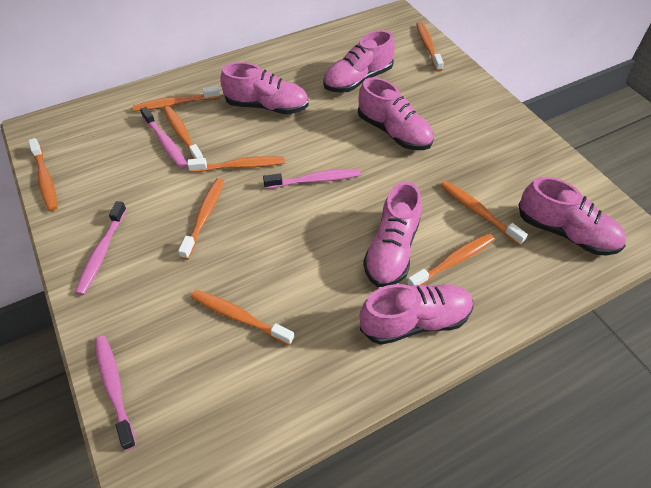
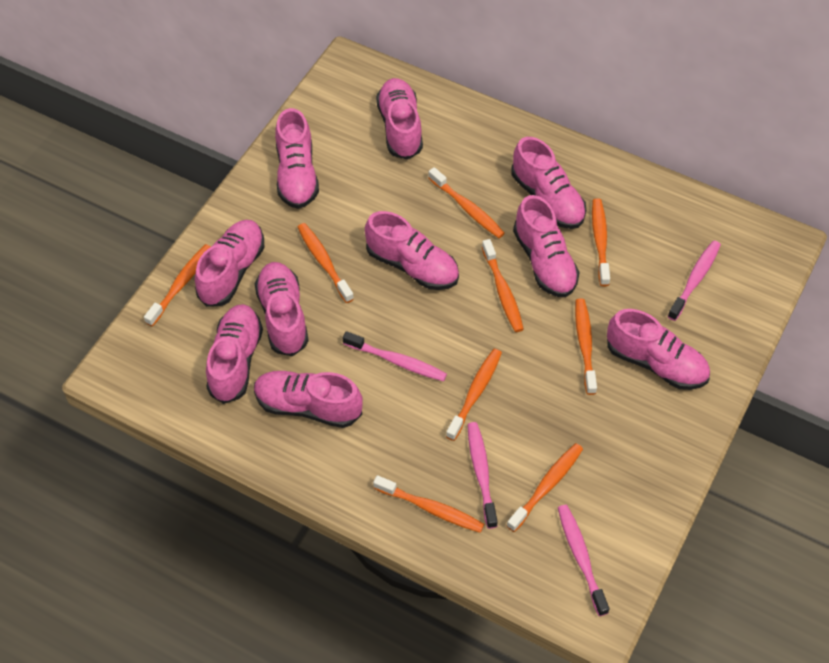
pink shoe: 6 -> 10

